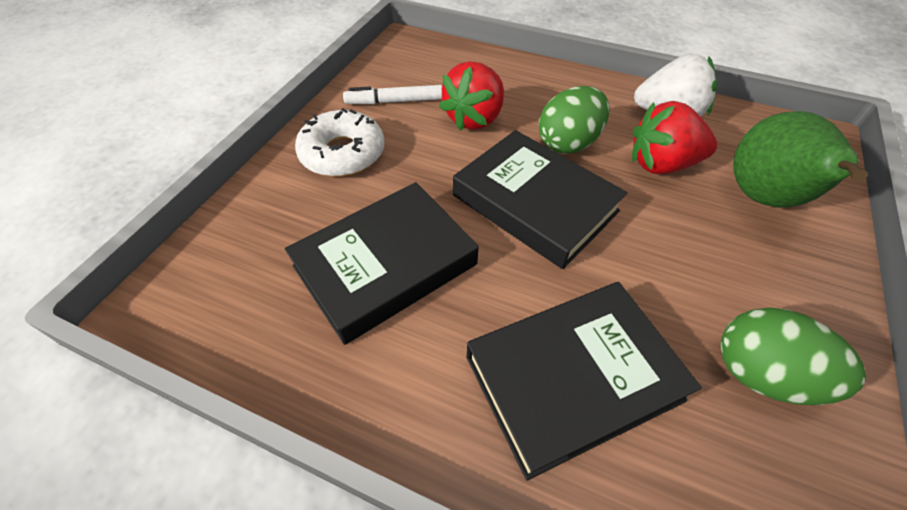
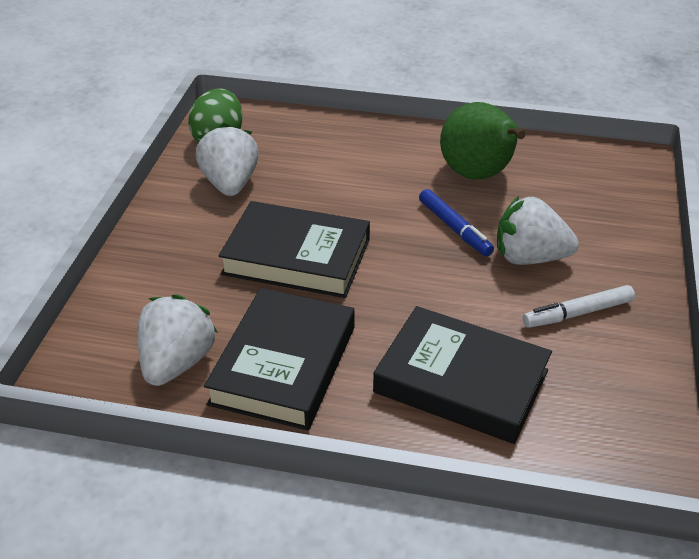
blue marker: 0 -> 1
green egg: 2 -> 1
red strawberry: 2 -> 0
white donut: 1 -> 0
white strawberry: 1 -> 3

